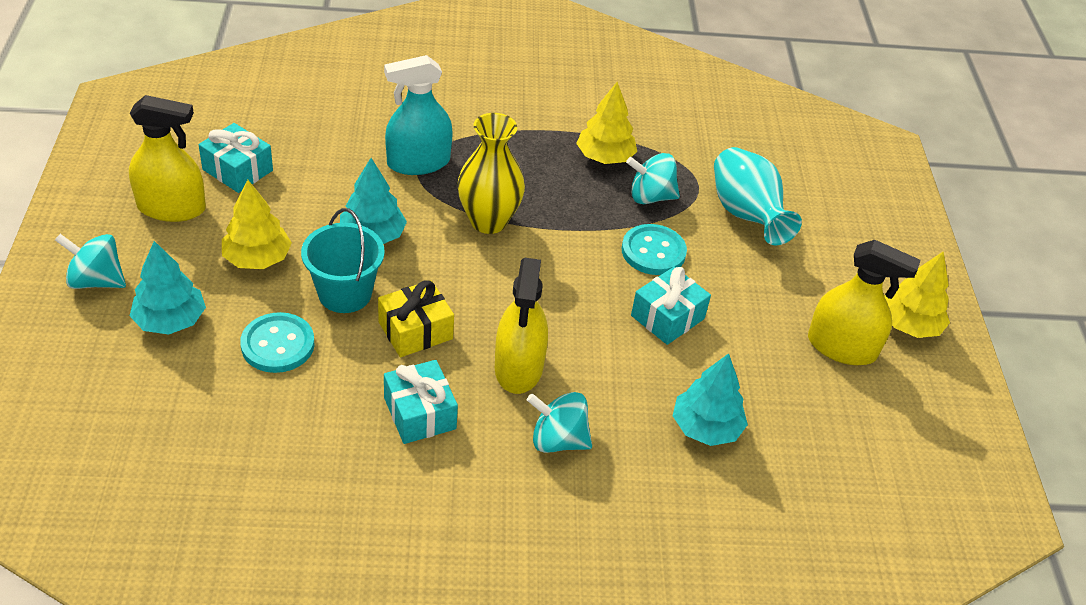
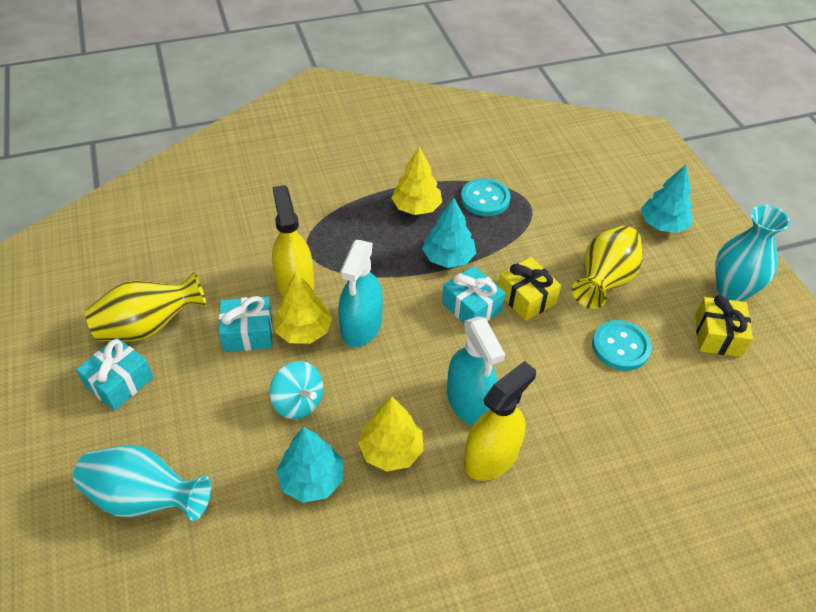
turquoise bucket: 1 -> 0
turquoise spinning top: 3 -> 1
turquoise spray bottle: 1 -> 2
turquoise vase: 1 -> 2
yellow gift: 1 -> 2
yellow spray bottle: 3 -> 2
yellow vase: 1 -> 2

